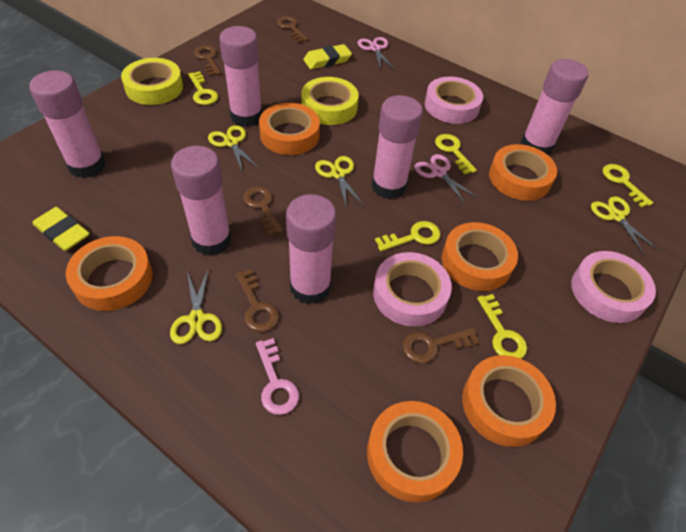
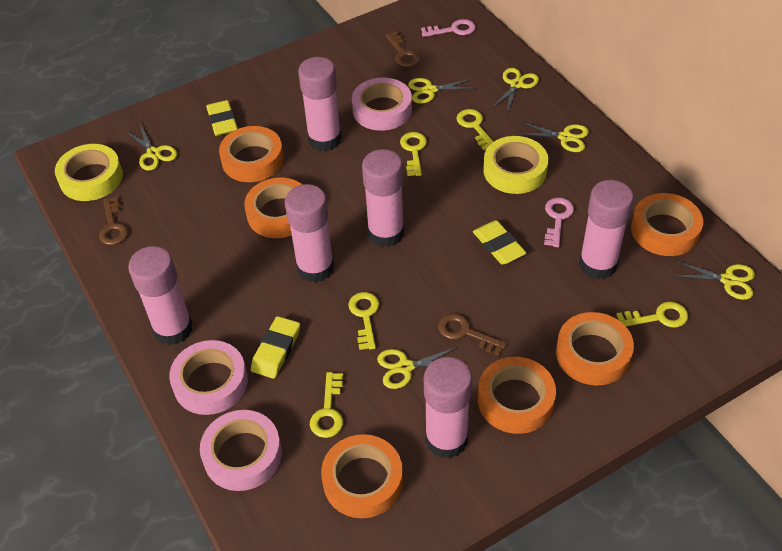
brown key: 5 -> 3
pink key: 1 -> 2
pink scissors: 2 -> 0
yellow eraser: 2 -> 3
yellow scissors: 4 -> 6

